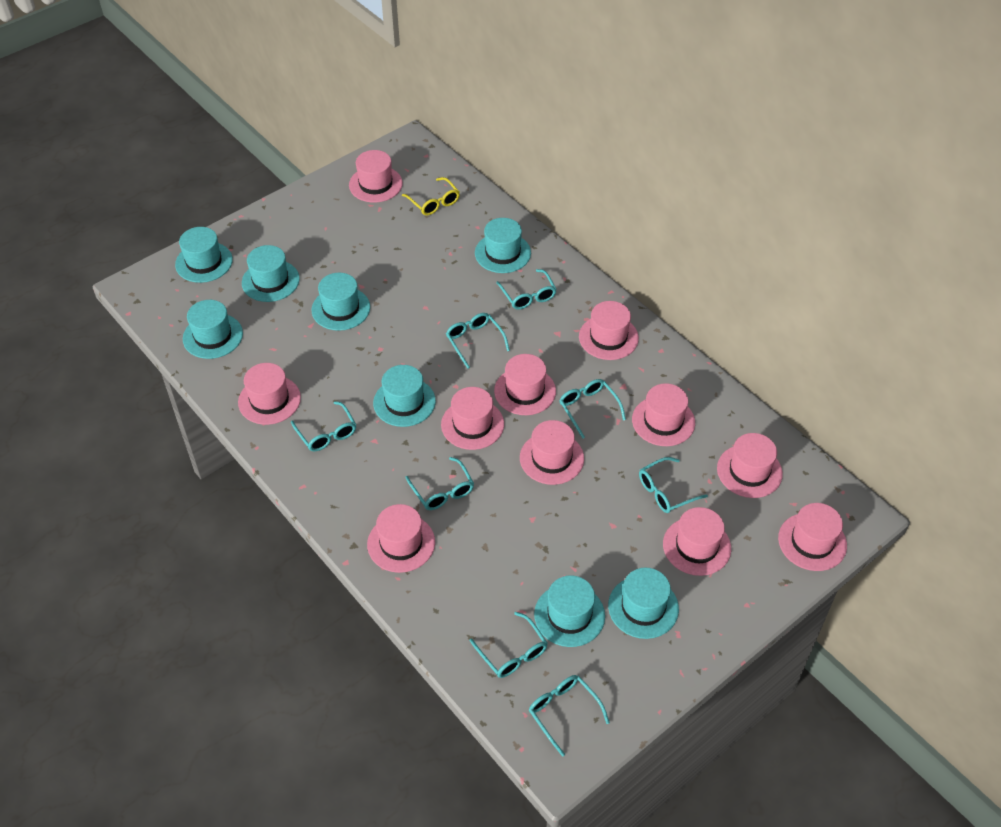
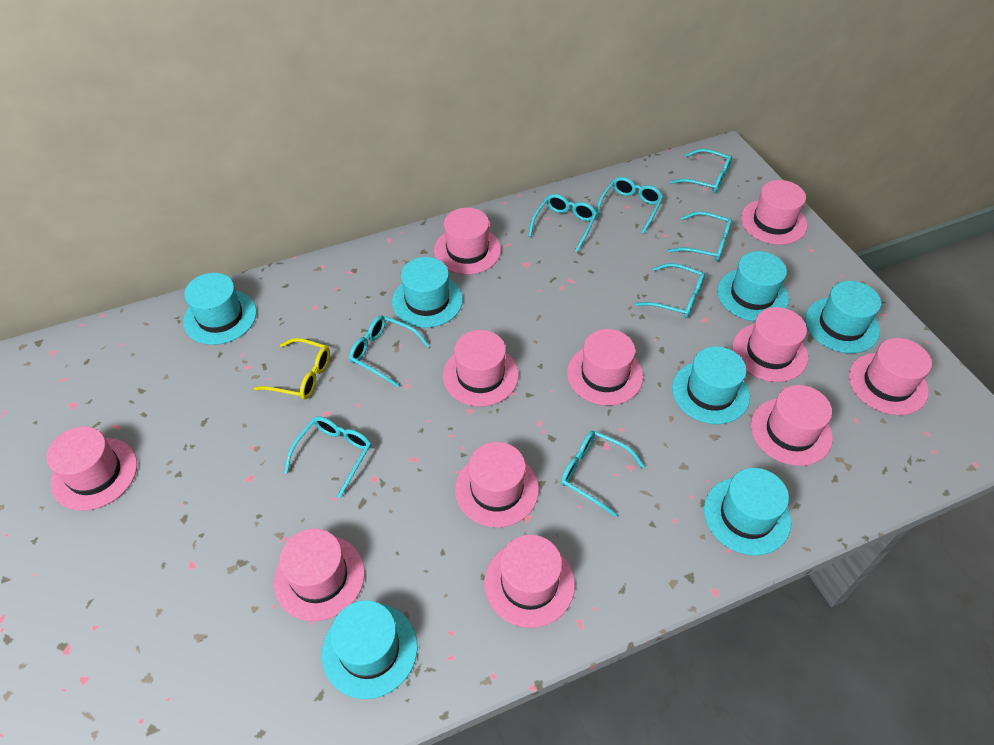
turquoise hat: 8 -> 7

